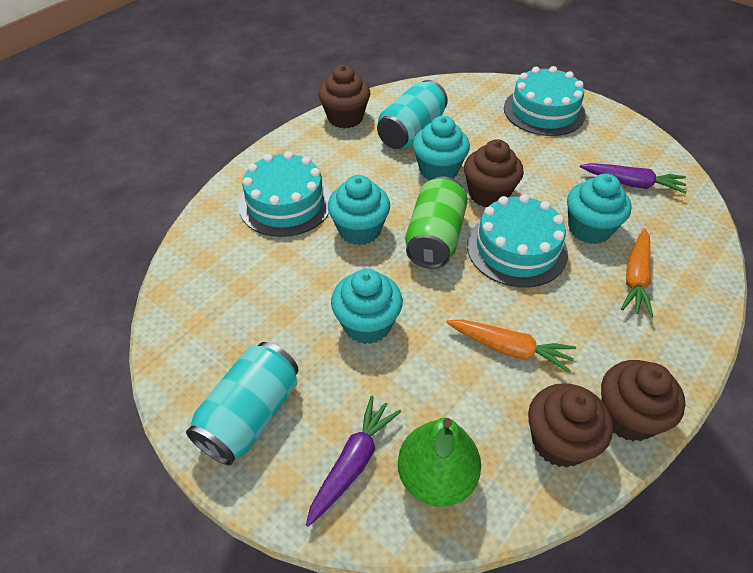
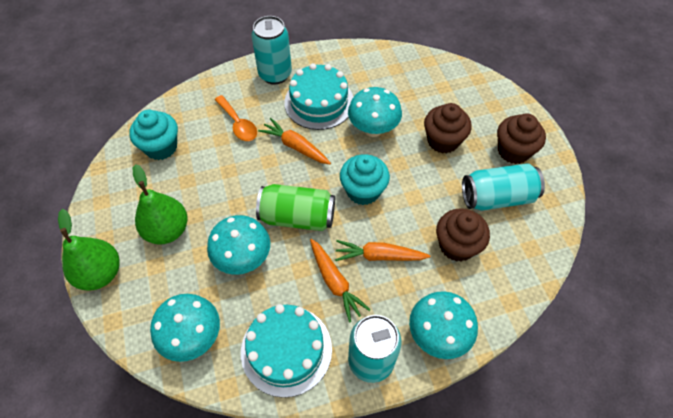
brown cupcake: 4 -> 3
green pear: 1 -> 2
orange carrot: 2 -> 3
orange spoon: 0 -> 1
purple carrot: 2 -> 0
turquoise cake: 3 -> 2
turquoise can: 2 -> 3
turquoise cupcake: 4 -> 2
turquoise mushroom: 0 -> 4

